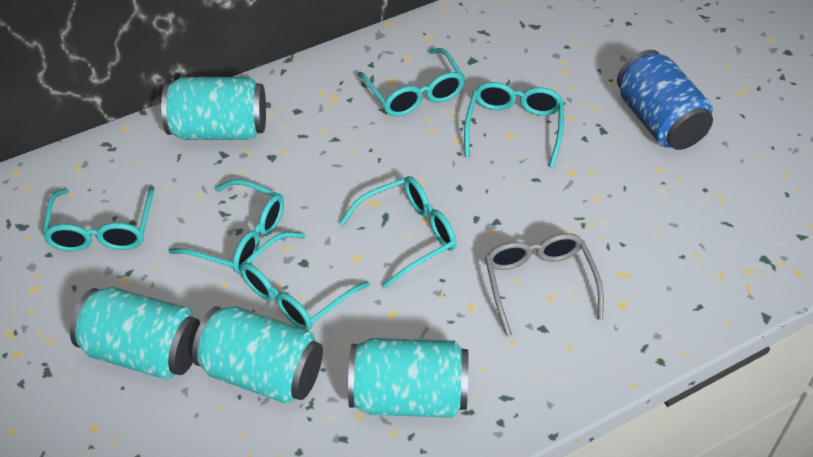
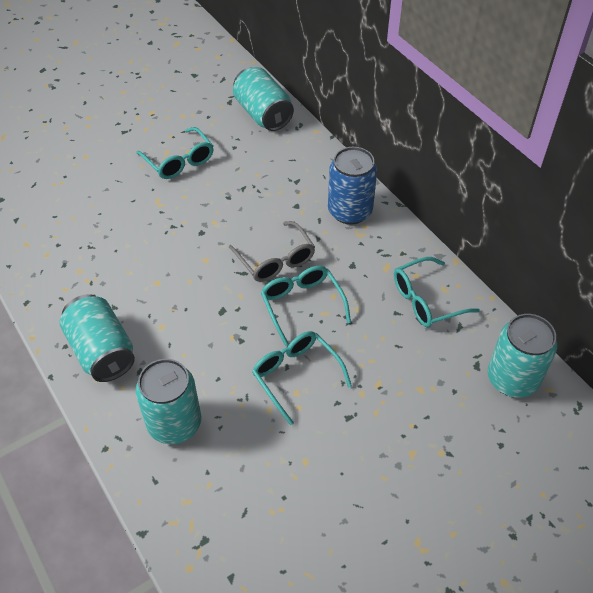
turquoise glasses: 6 -> 4

